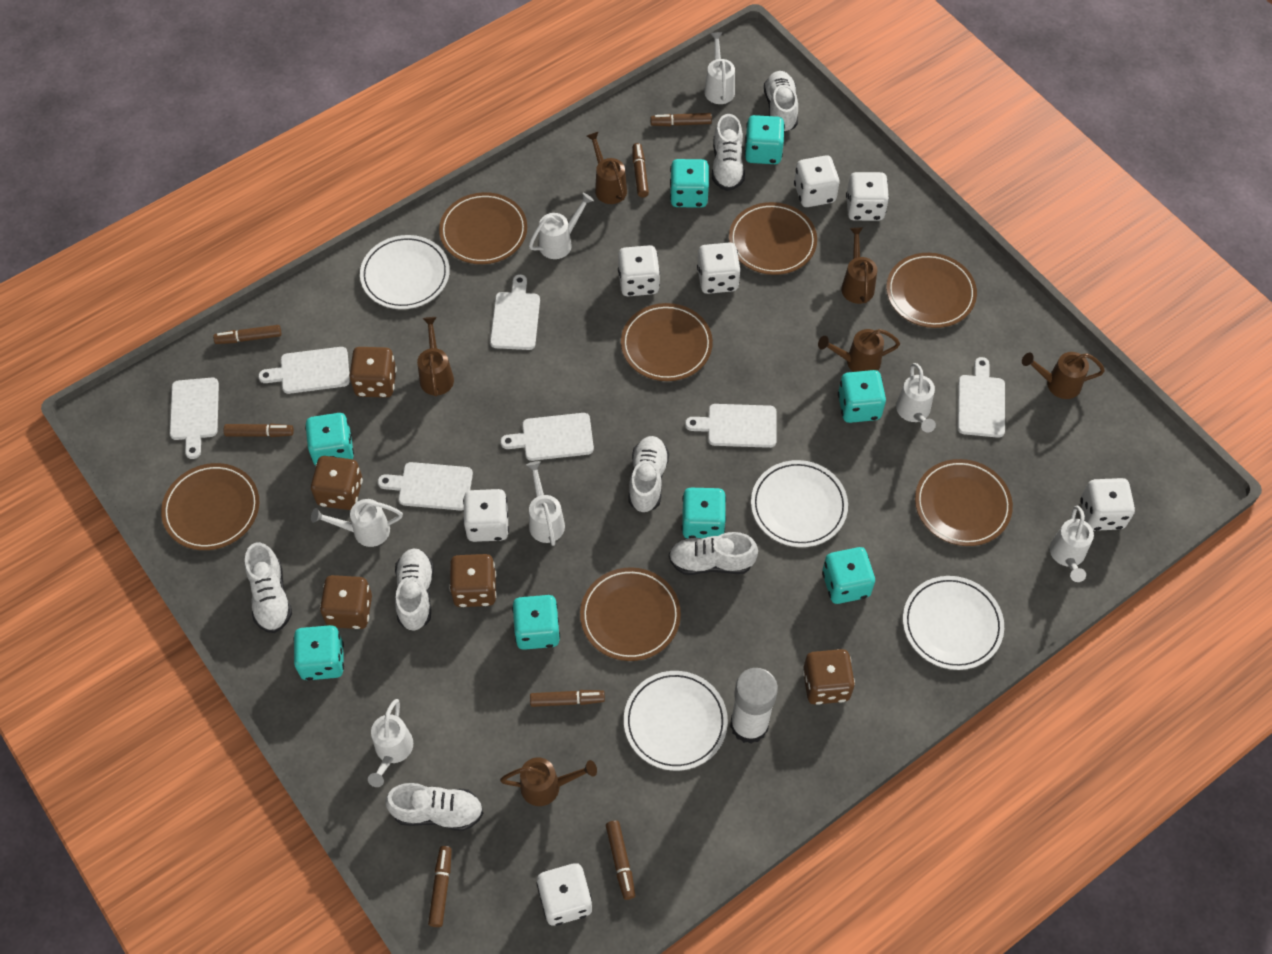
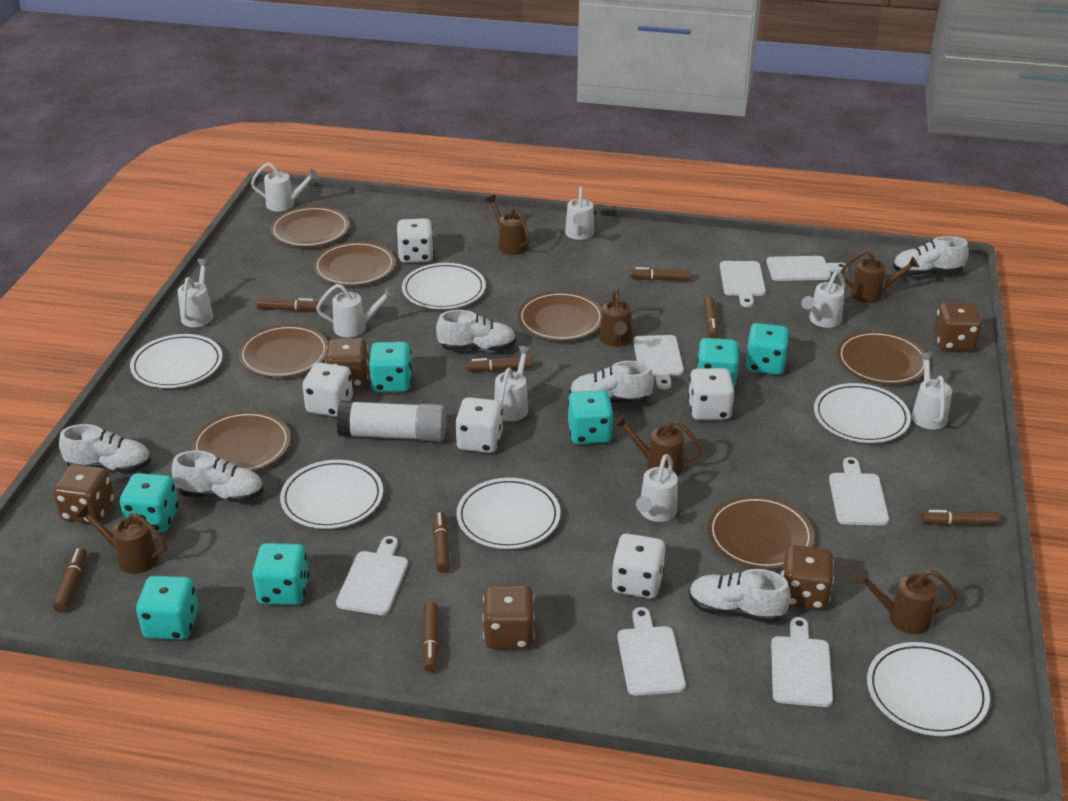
brown marker: 7 -> 8
turquoise dice: 8 -> 7
white dice: 7 -> 5
white plate: 4 -> 6
white shoe: 7 -> 6
white watering can: 7 -> 8

